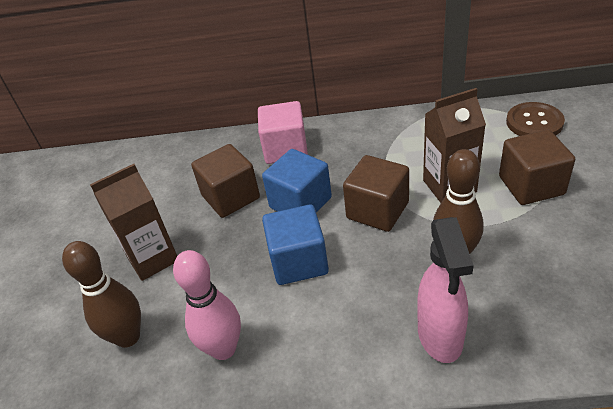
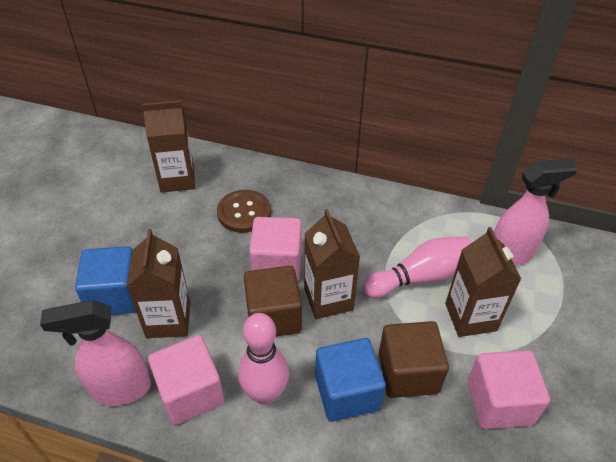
brown bowling pin: 2 -> 0
brown carton: 2 -> 4
brown cube: 3 -> 2
pink bowling pin: 1 -> 2
pink cube: 1 -> 3
pink spray bottle: 1 -> 2

